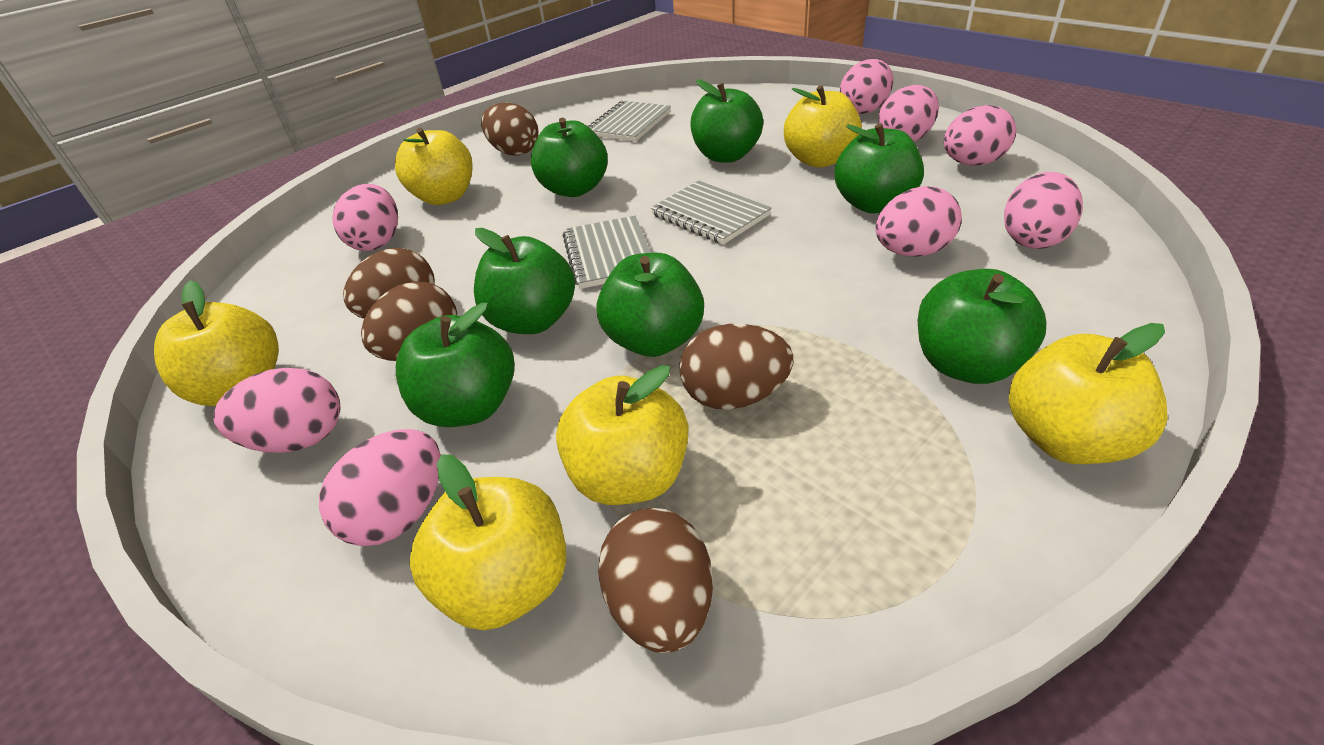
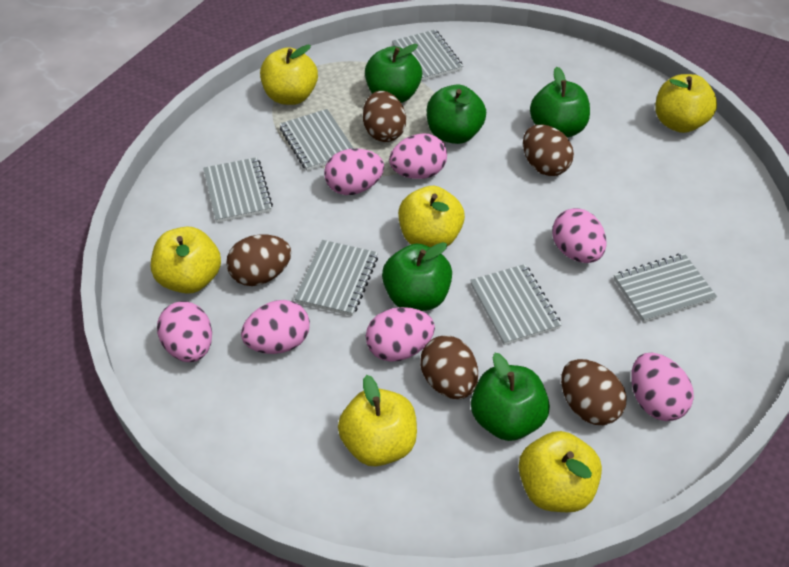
green apple: 7 -> 5
grey notebook: 3 -> 6
pink egg: 8 -> 7

